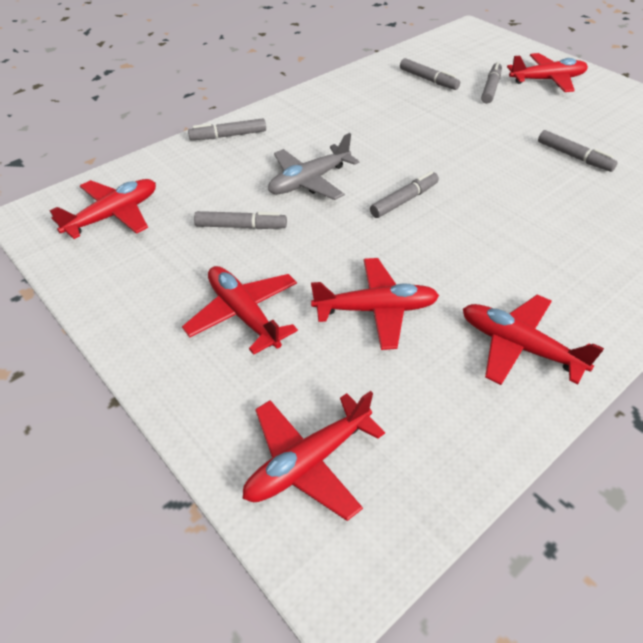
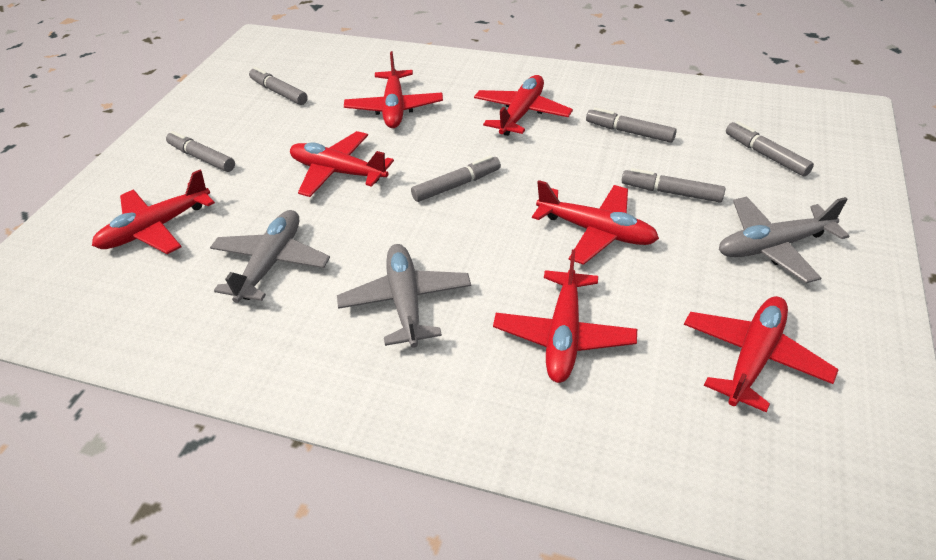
grey plane: 1 -> 3
red plane: 6 -> 7

